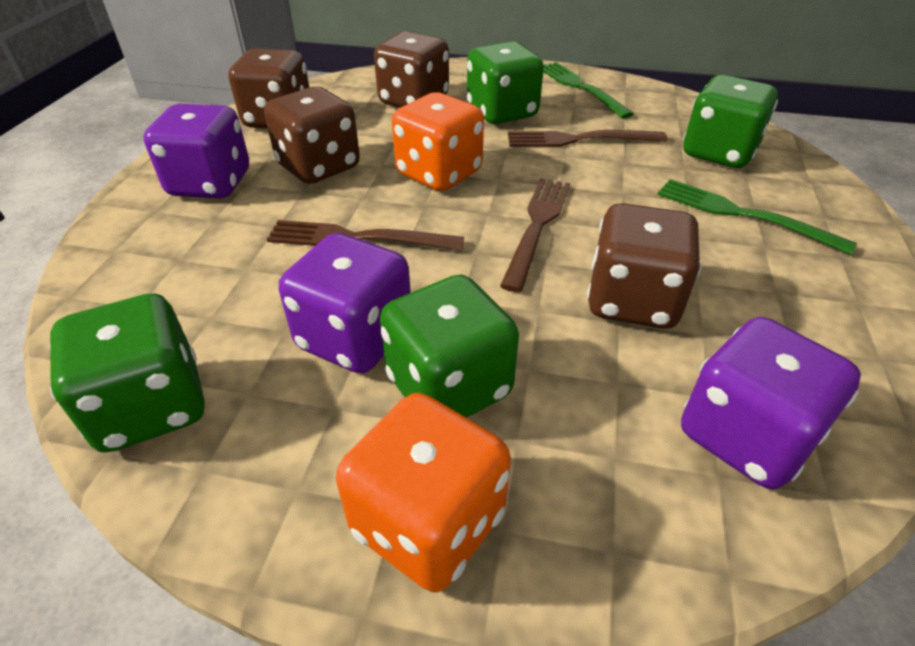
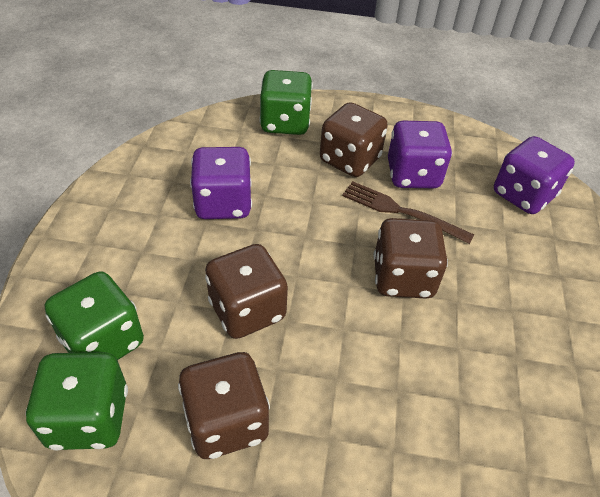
brown fork: 3 -> 1
green dice: 4 -> 3
green fork: 2 -> 0
orange dice: 2 -> 0

